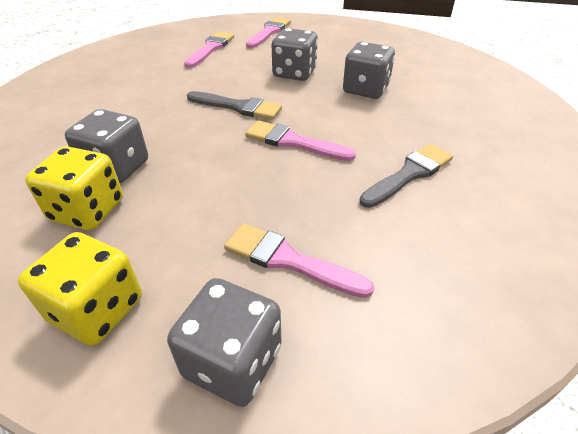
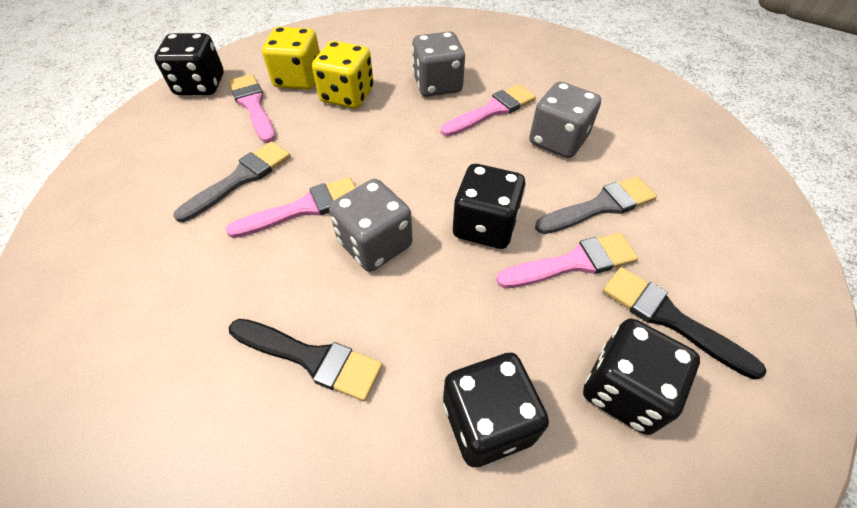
black brush: 0 -> 2
black dice: 0 -> 4
grey dice: 4 -> 3

